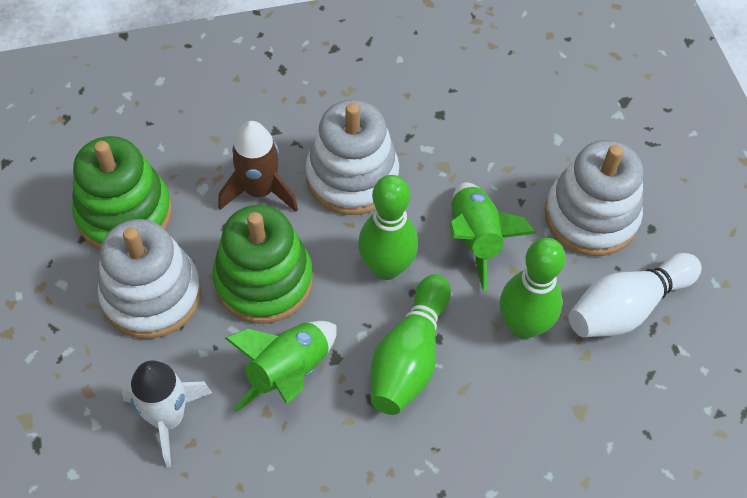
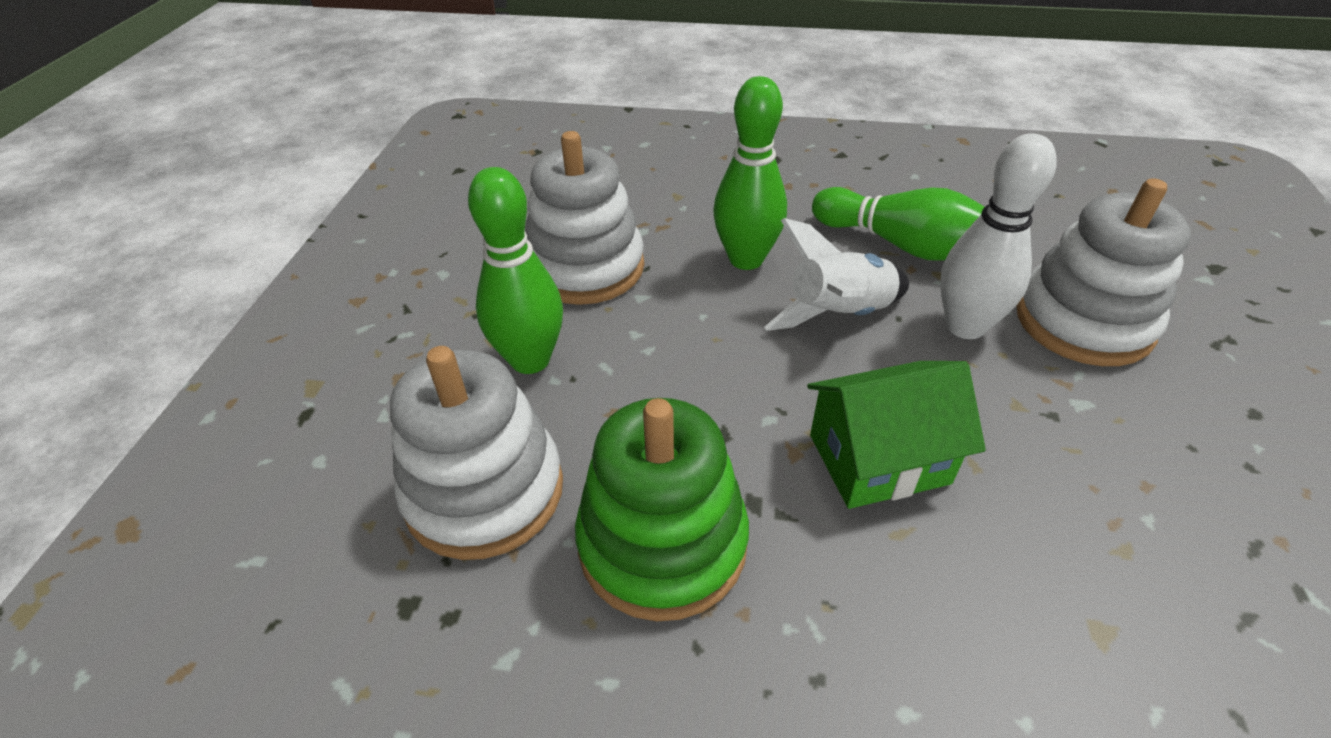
brown rocket: 1 -> 0
green house: 0 -> 1
green rocket: 2 -> 0
green stacking toy: 2 -> 1

